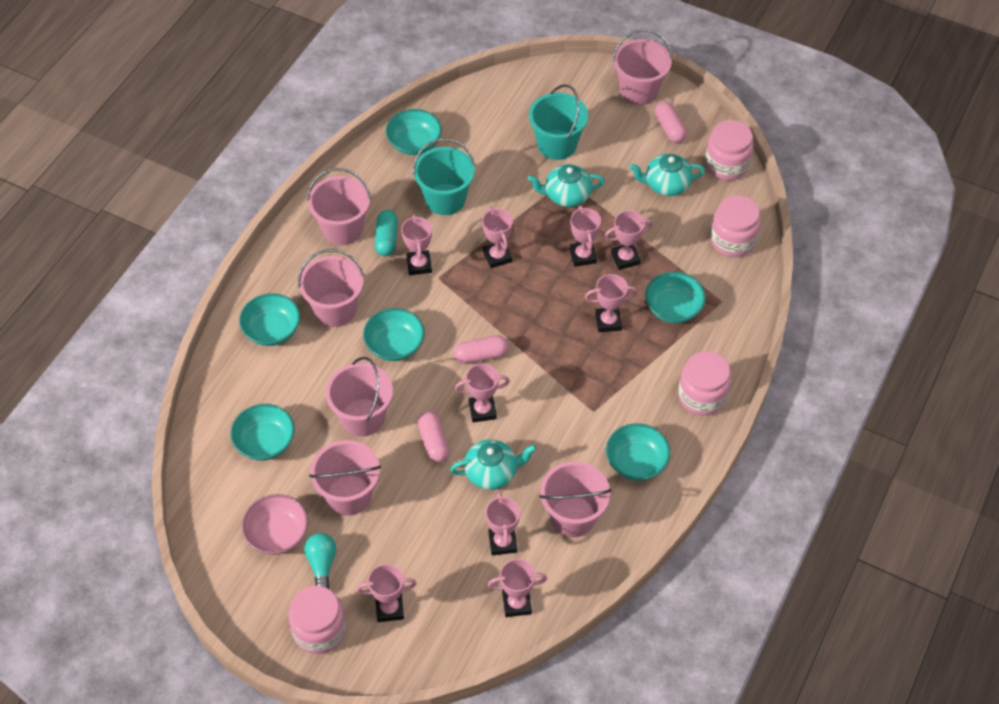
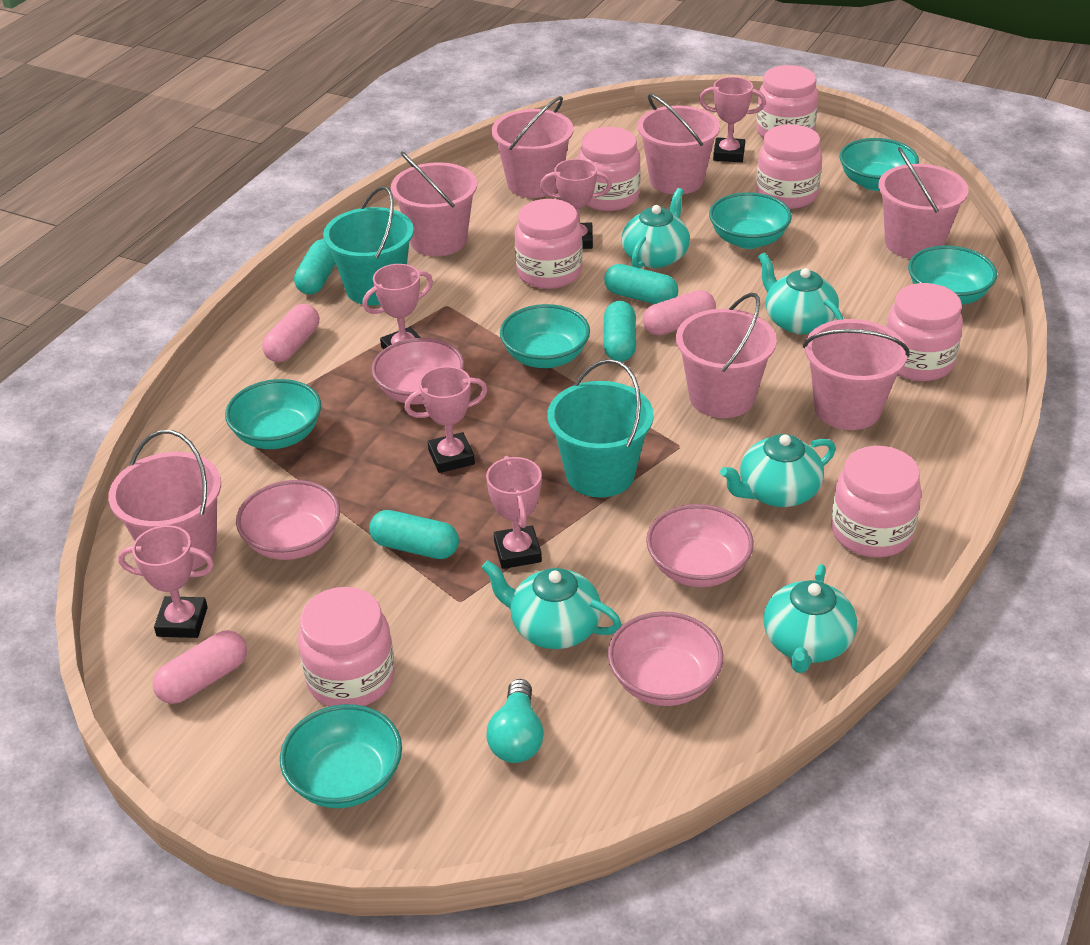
pink bowl: 1 -> 4
pink bucket: 6 -> 7
pink jar: 4 -> 7
pink trophy: 9 -> 6
turquoise capsule: 1 -> 4
turquoise teapot: 3 -> 5

